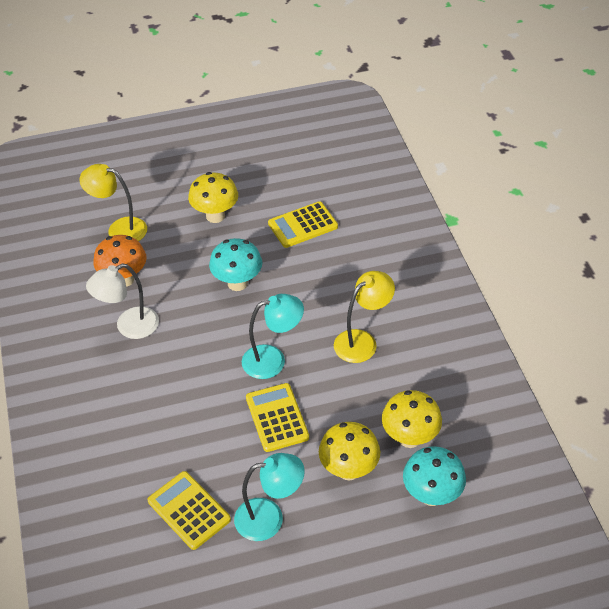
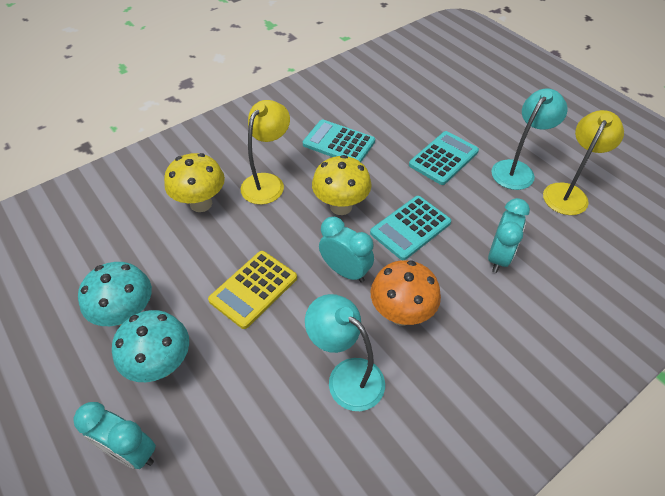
turquoise calculator: 0 -> 3
turquoise clock: 0 -> 3
white lamp: 1 -> 0
yellow calculator: 3 -> 1
yellow mushroom: 3 -> 2

